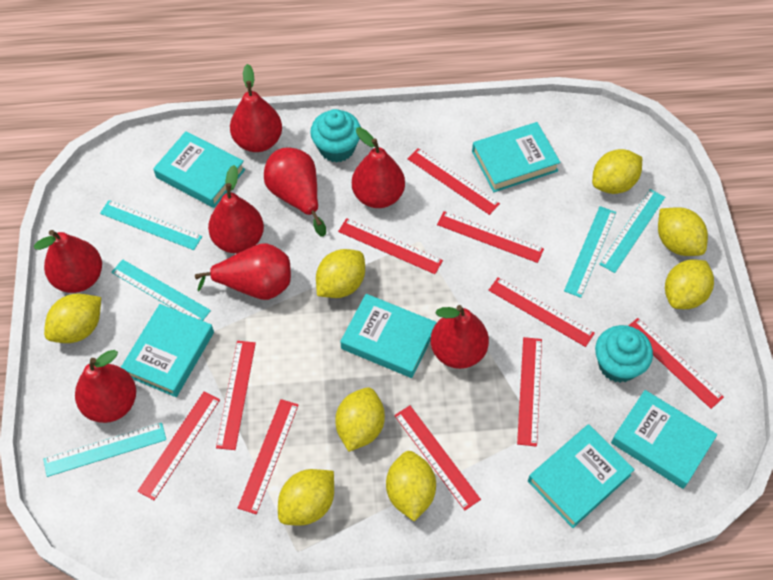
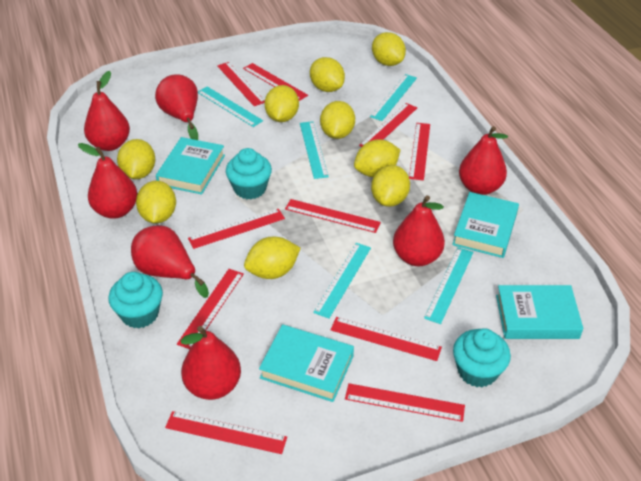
red pear: 8 -> 7
turquoise book: 6 -> 4
turquoise cupcake: 2 -> 3
yellow lemon: 8 -> 9

